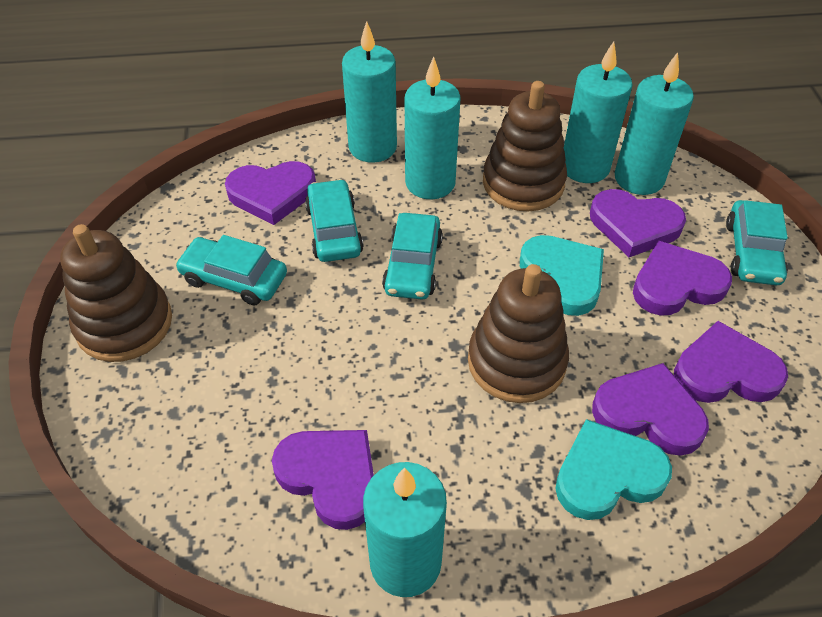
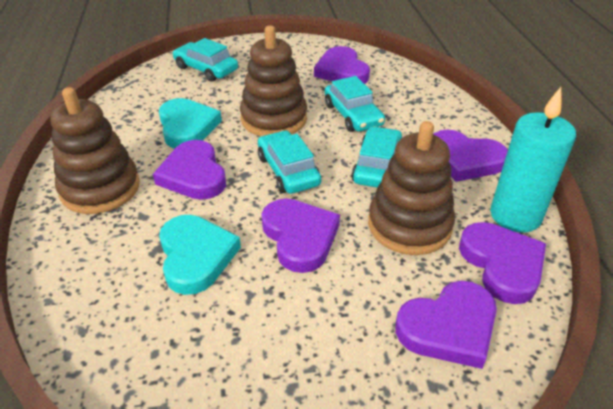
turquoise candle: 5 -> 1

